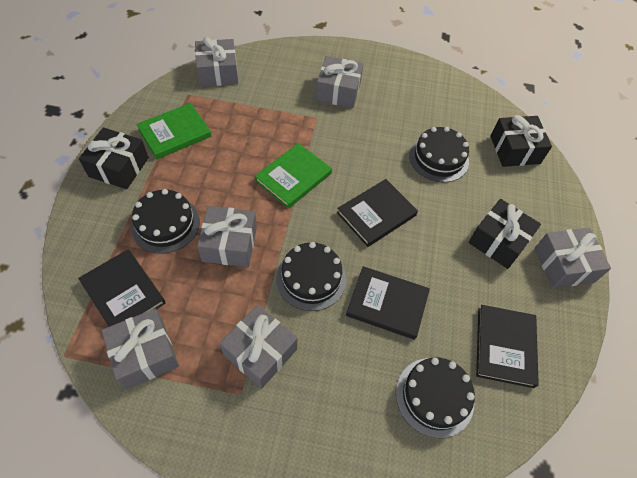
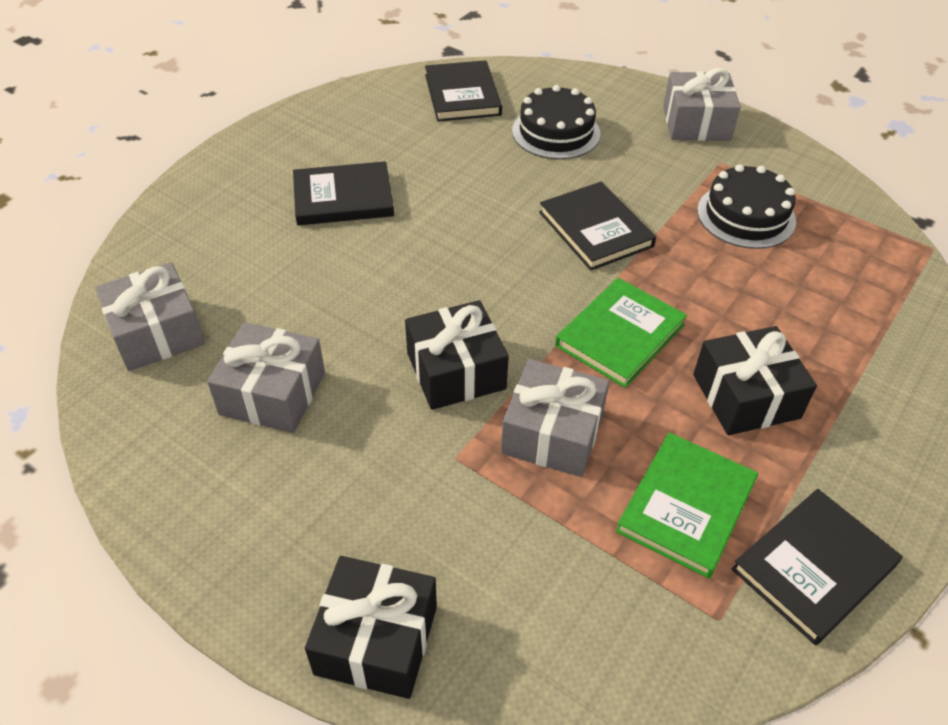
black cake: 4 -> 2
grey gift: 6 -> 4

